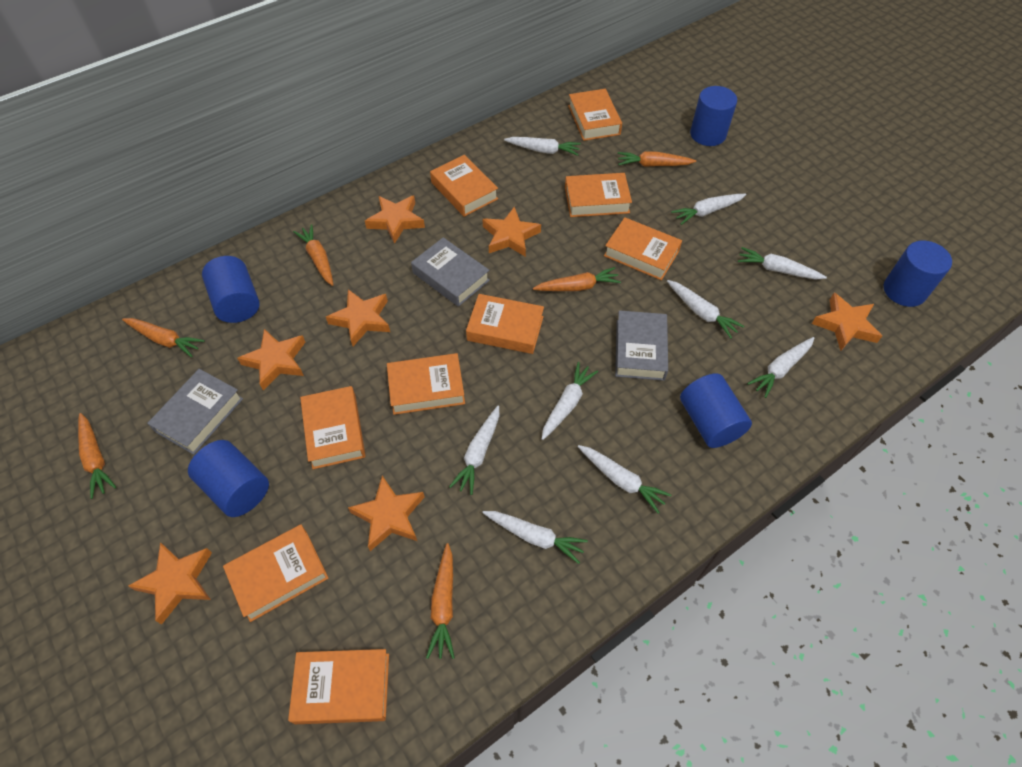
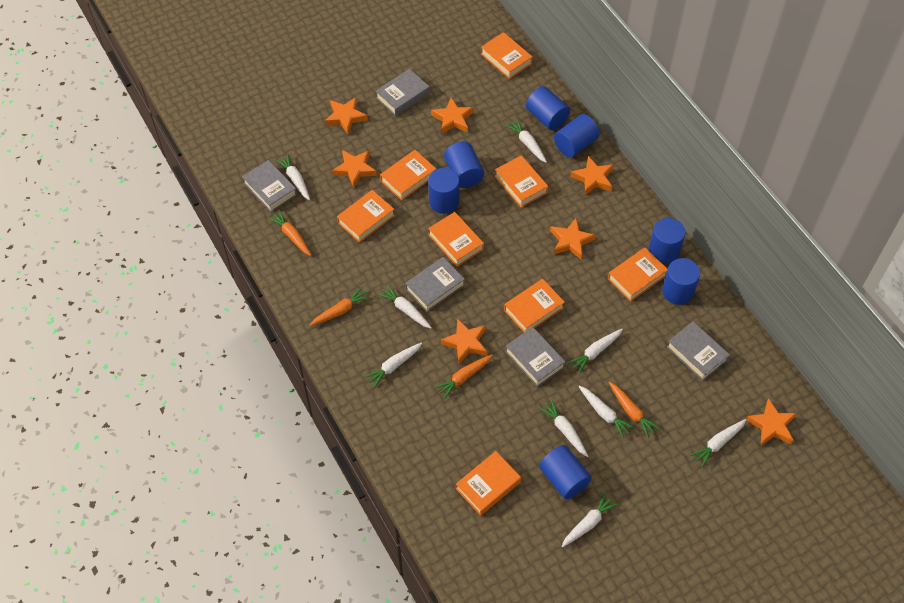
blue cylinder: 5 -> 7
grey book: 3 -> 5
orange book: 9 -> 8
orange carrot: 6 -> 4

